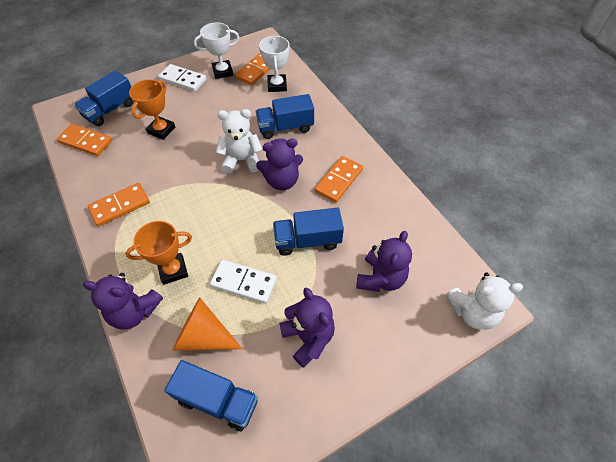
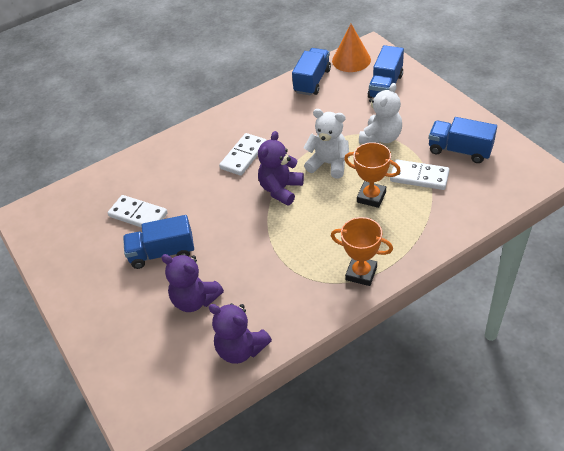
orange domino: 4 -> 0
purple teddy bear: 4 -> 3
white domino: 2 -> 3
white trophy: 2 -> 0

